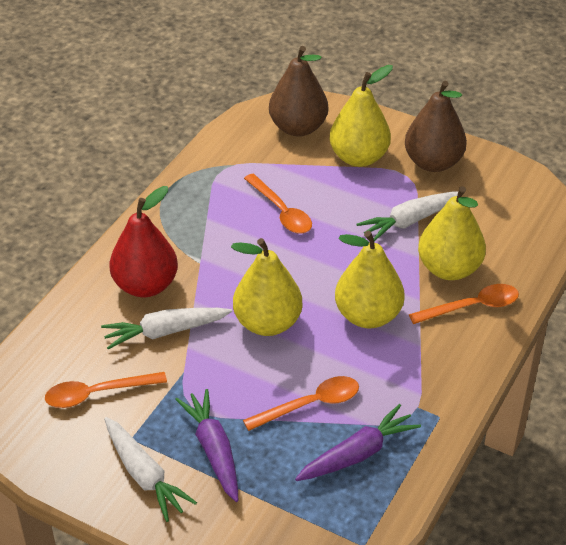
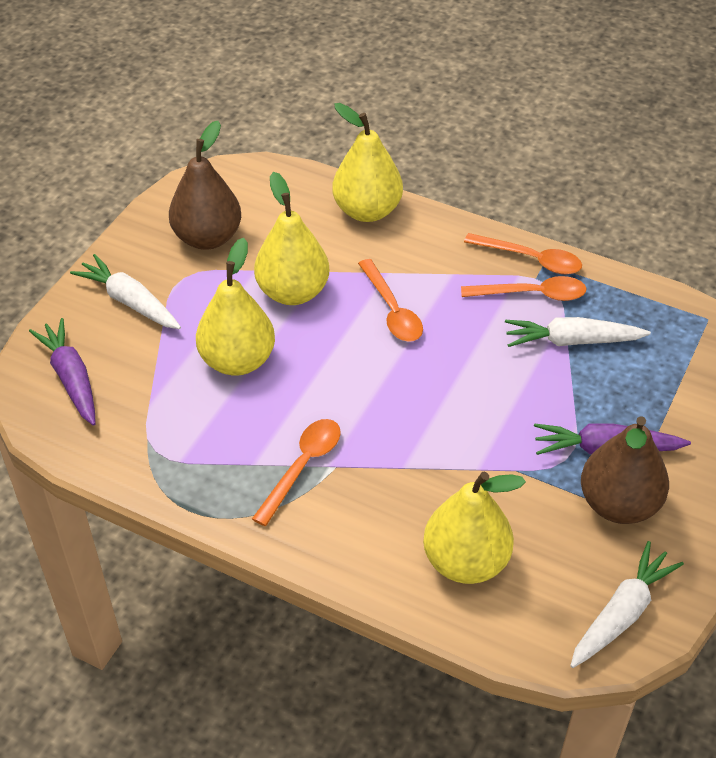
red pear: 1 -> 0

